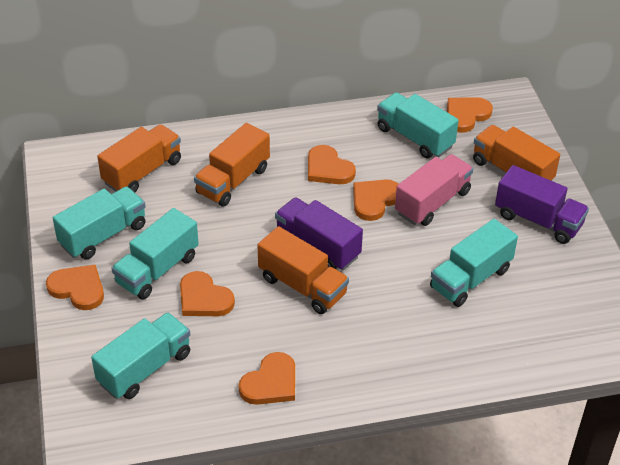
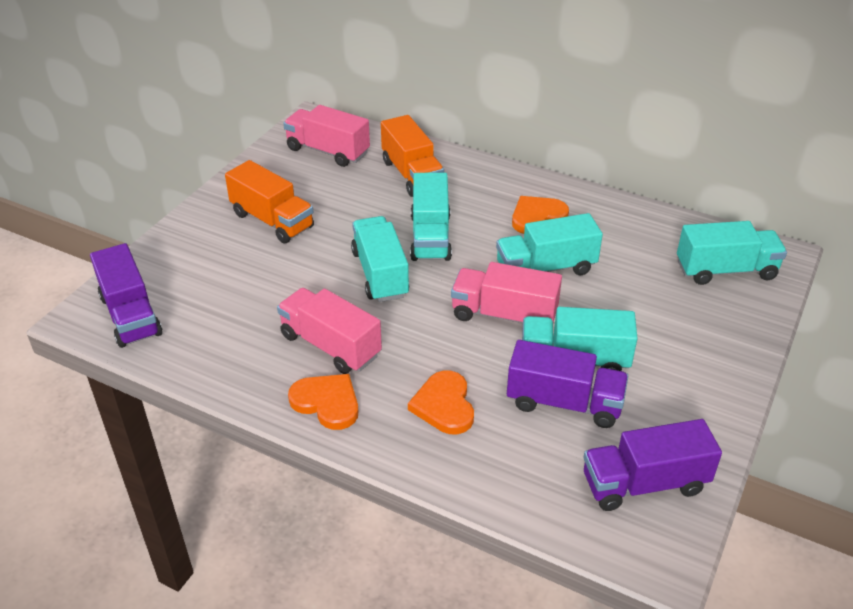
orange heart: 6 -> 3
orange truck: 4 -> 2
pink truck: 1 -> 3
purple truck: 2 -> 3

